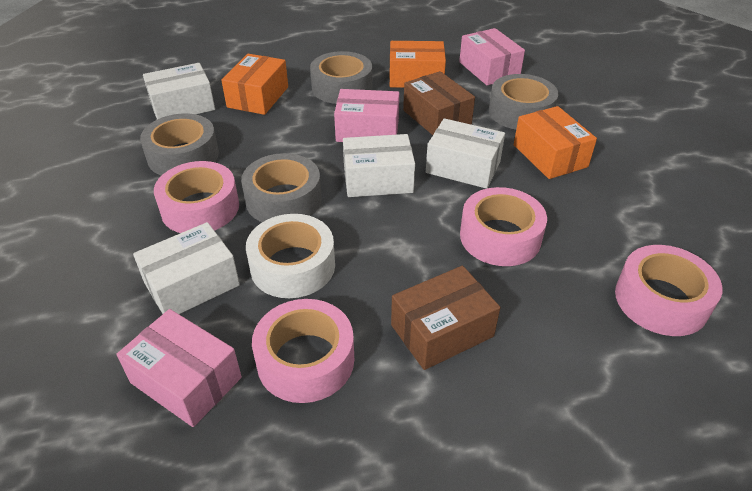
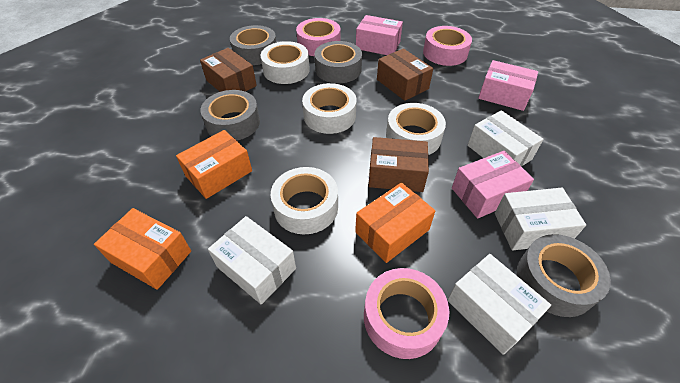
brown box: 2 -> 3
pink tape: 4 -> 3
white tape: 1 -> 4

